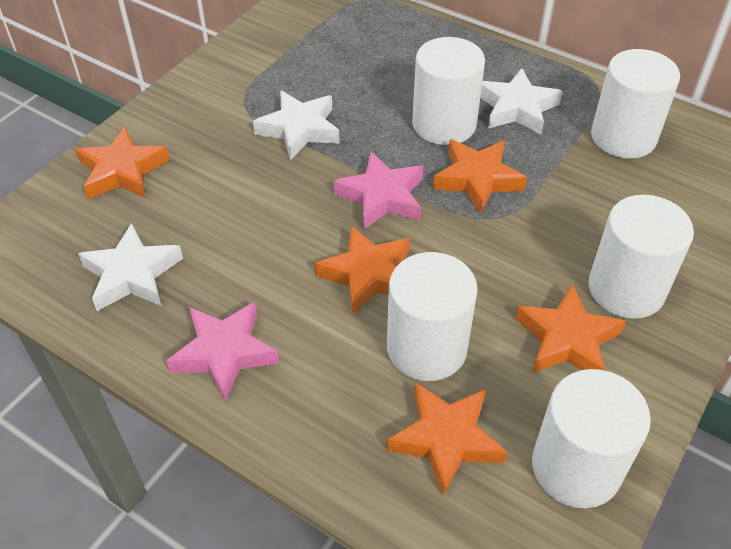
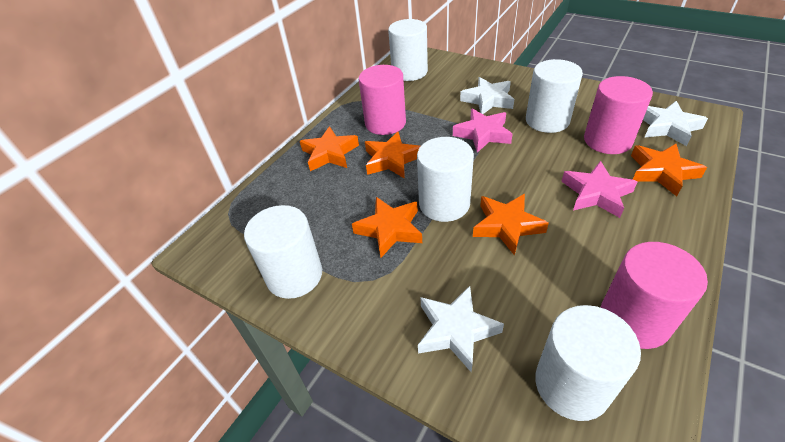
pink cylinder: 0 -> 3

